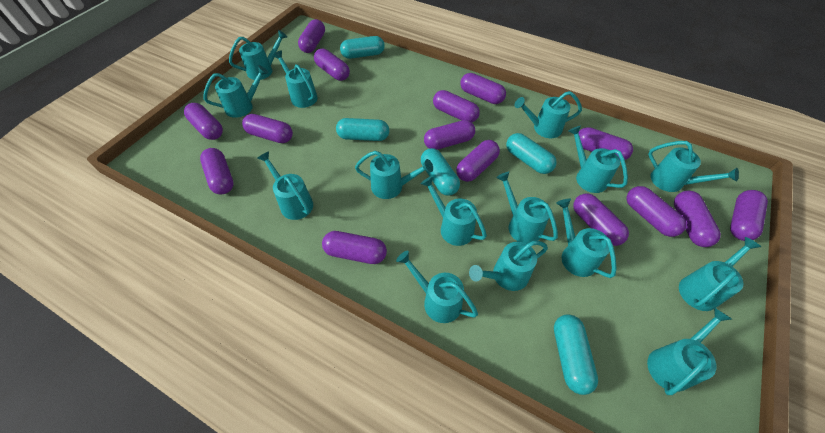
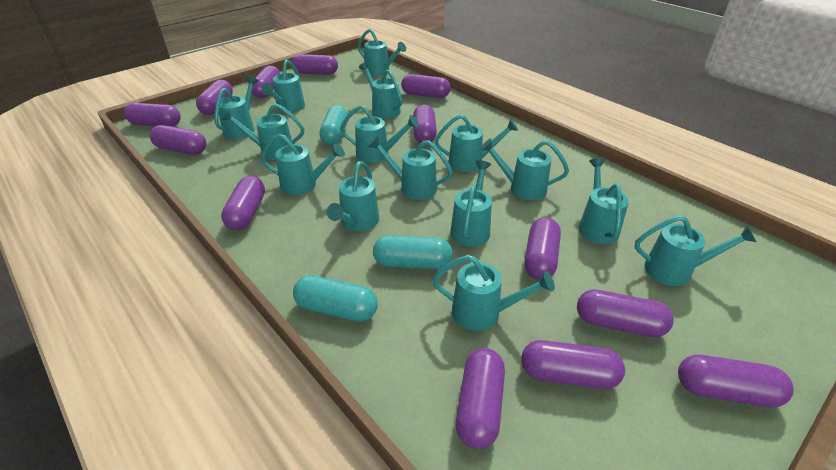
purple capsule: 15 -> 13
turquoise capsule: 5 -> 3

